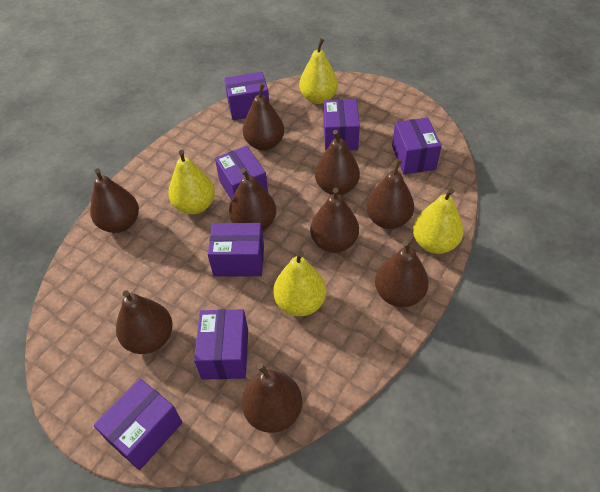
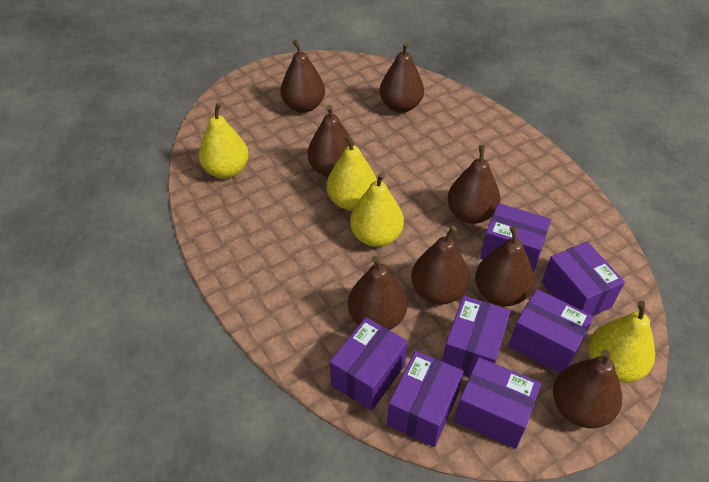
brown pear: 9 -> 8

